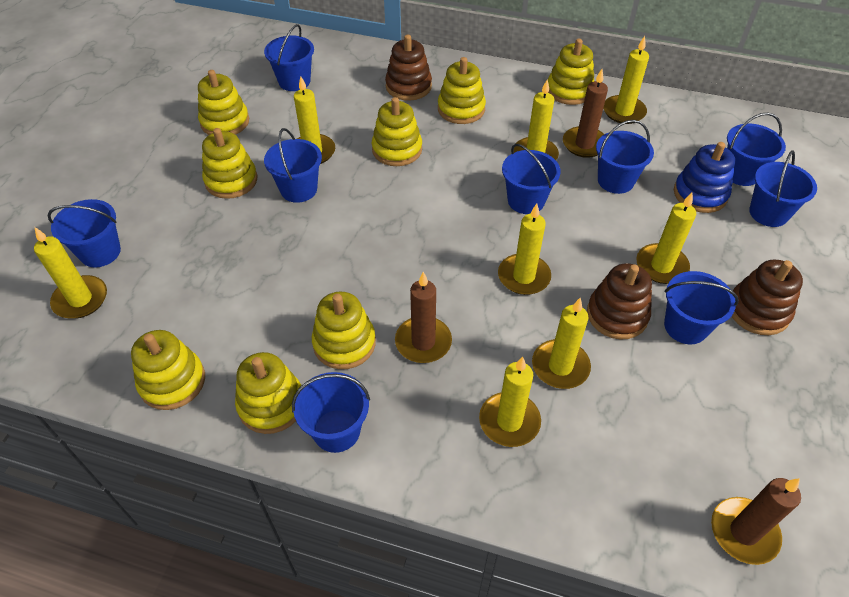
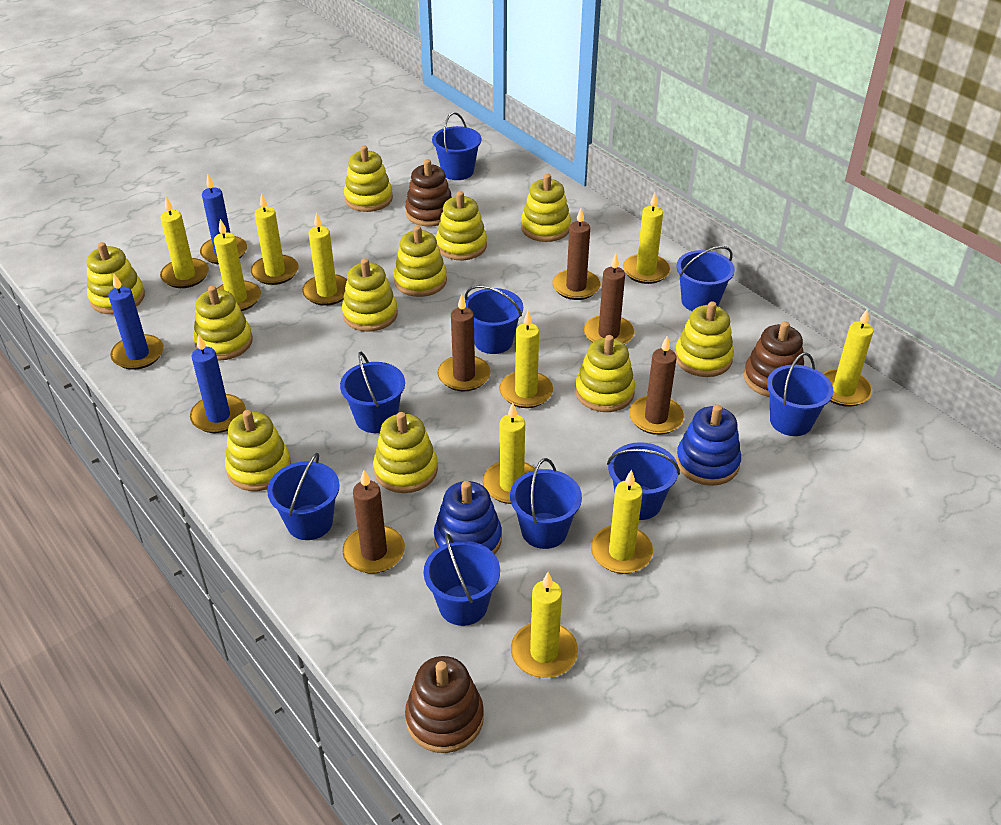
blue candle: 0 -> 3
blue stacking toy: 1 -> 2
brown candle: 3 -> 5
yellow candle: 8 -> 10
yellow stacking toy: 8 -> 11

